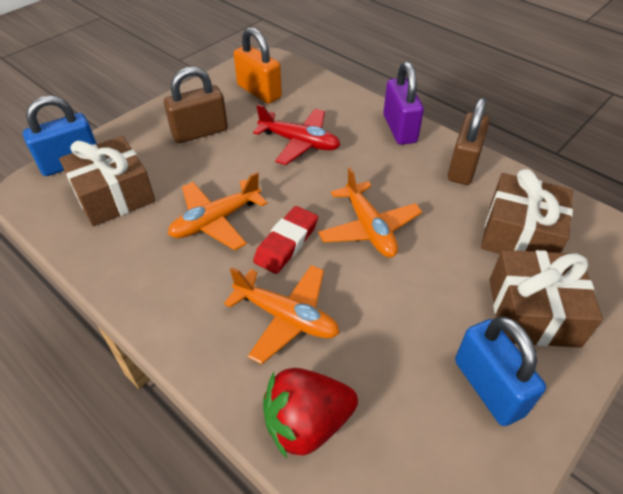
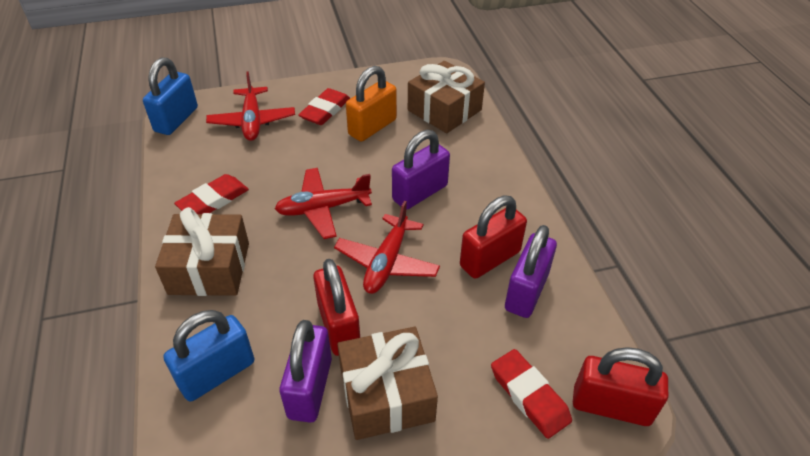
brown padlock: 2 -> 0
orange plane: 3 -> 0
purple padlock: 1 -> 3
red eraser: 1 -> 3
red padlock: 0 -> 3
red plane: 1 -> 3
red strawberry: 1 -> 0

